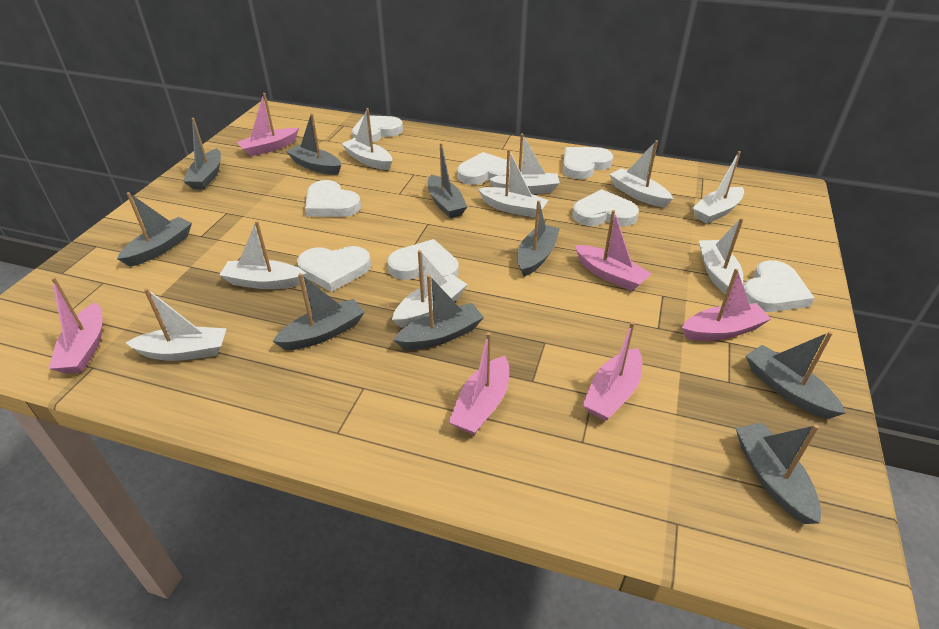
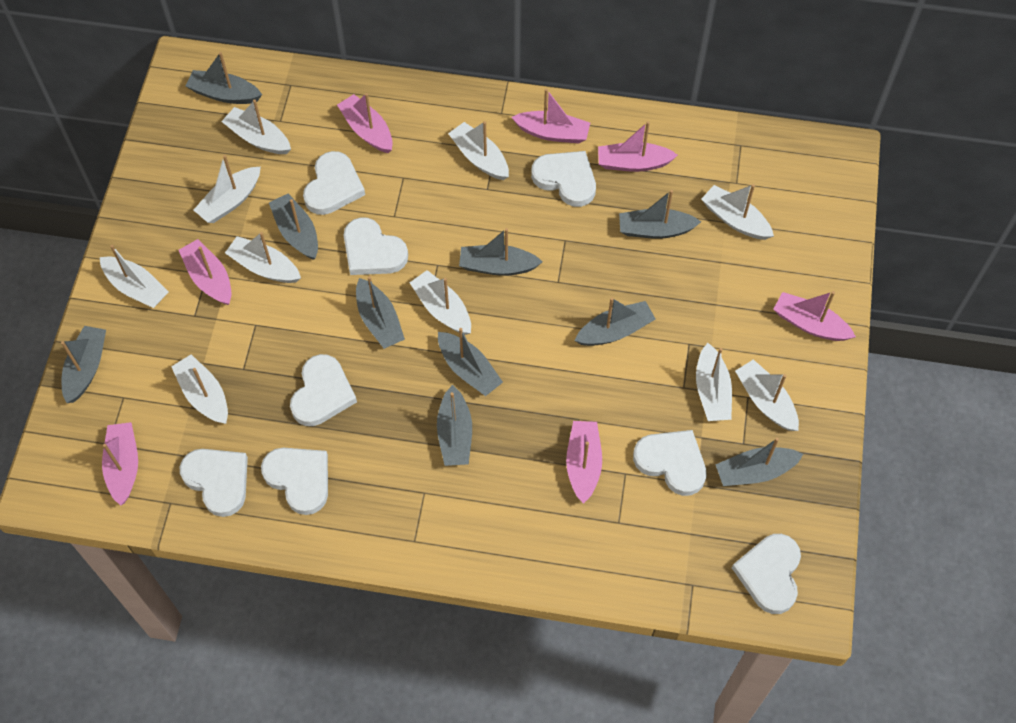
grey boat: 9 -> 10
pink boat: 6 -> 7
white boat: 9 -> 10

